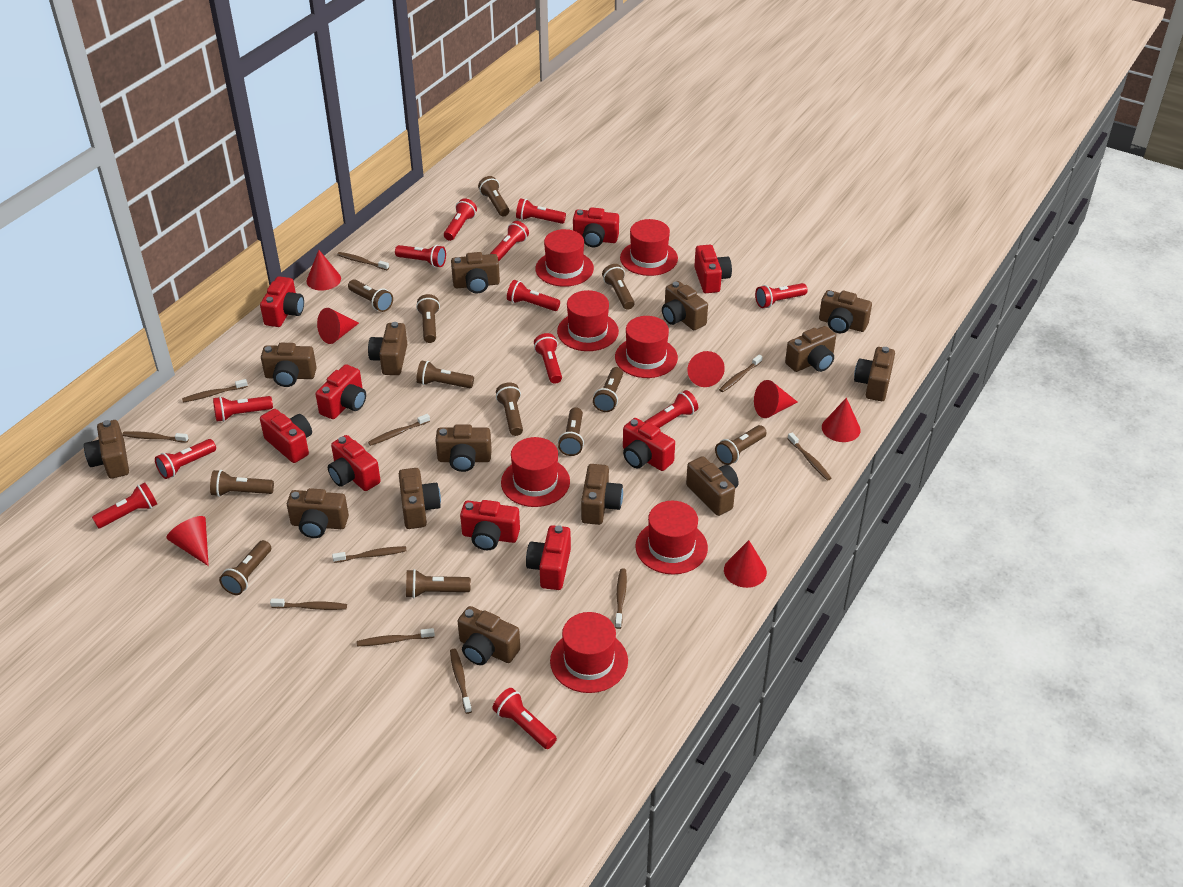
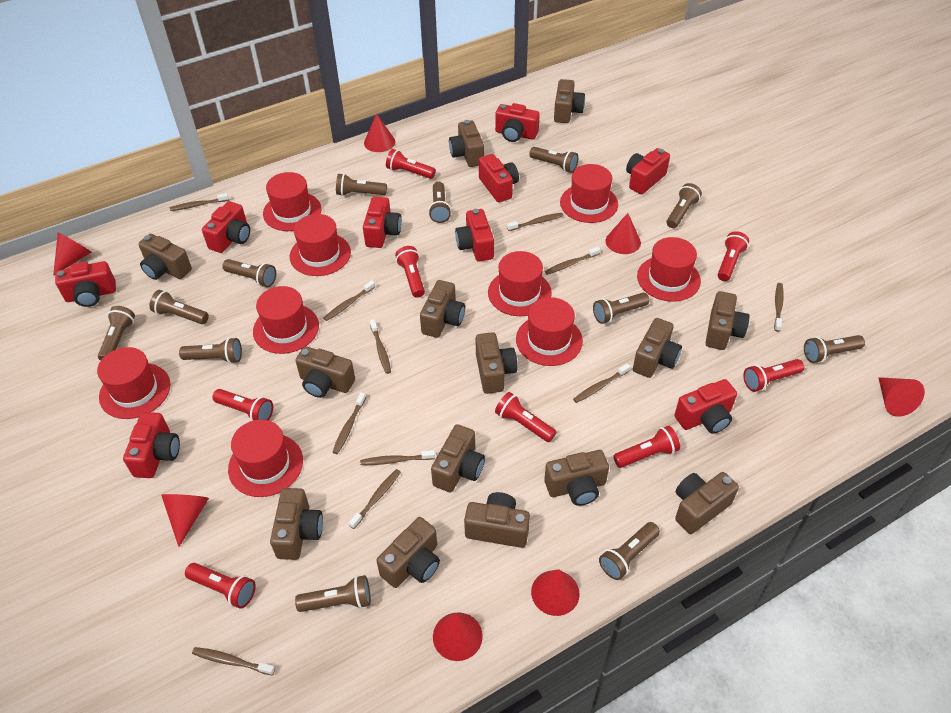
red flashlight: 12 -> 8
red hat: 7 -> 9

